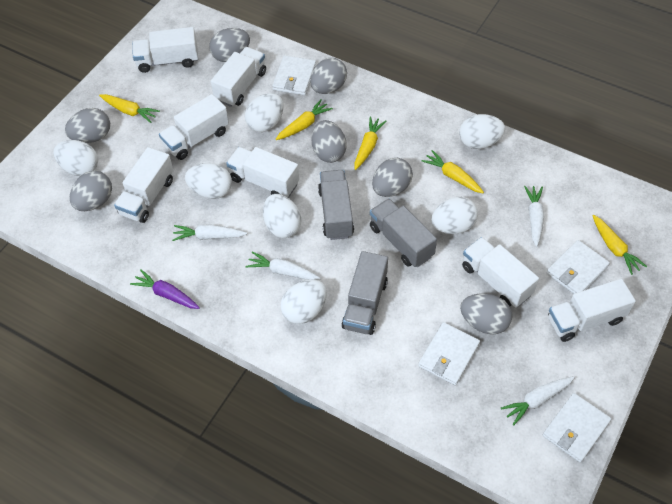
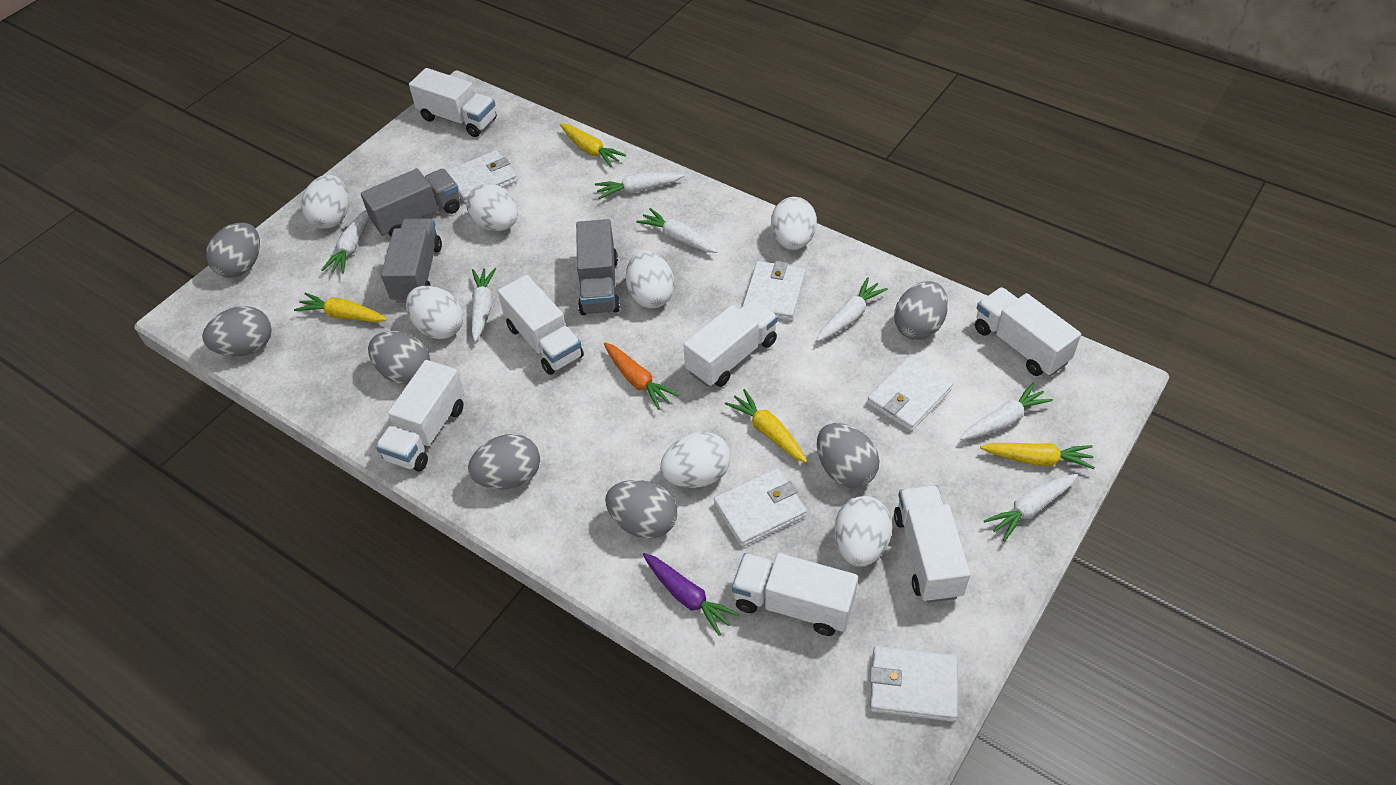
orange carrot: 0 -> 1
white carrot: 4 -> 7
white wallet: 4 -> 5
yellow carrot: 5 -> 4

